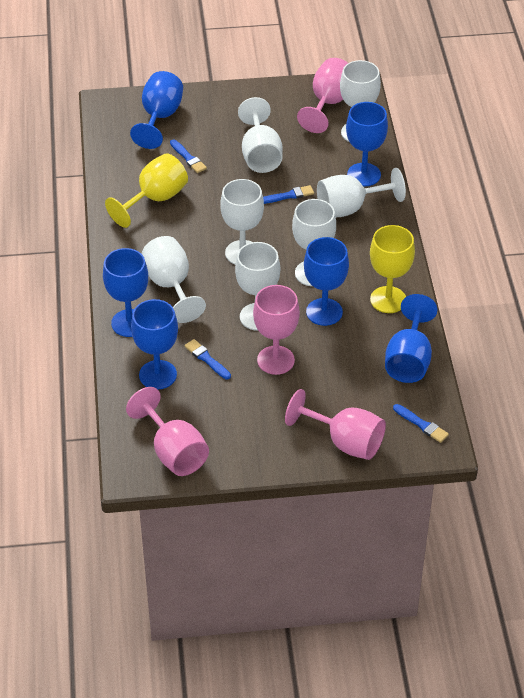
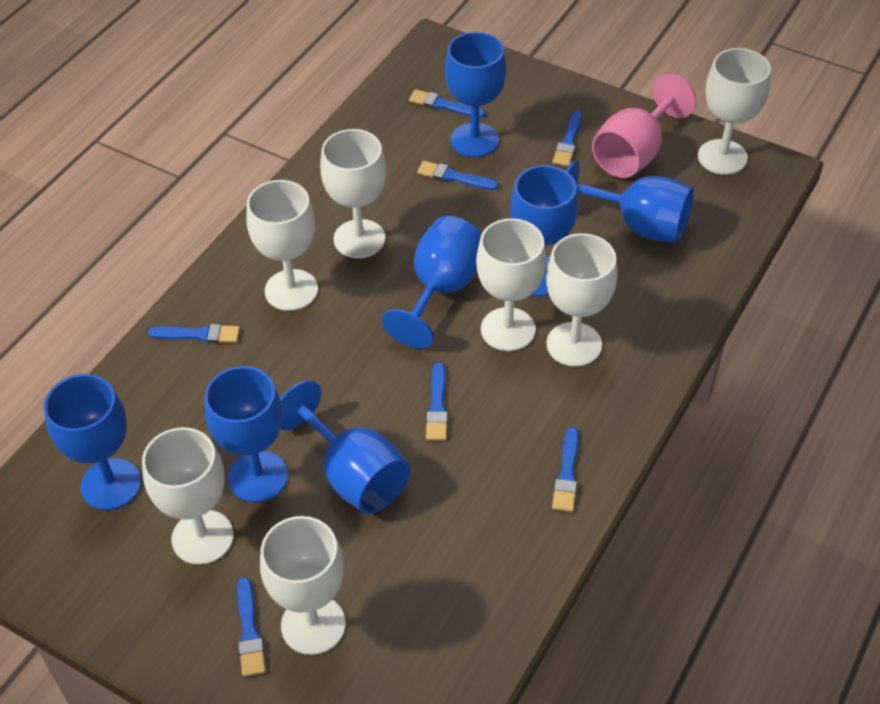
blue brush: 4 -> 7
blue goblet: 6 -> 7
pink goblet: 4 -> 1
yellow goblet: 2 -> 0

